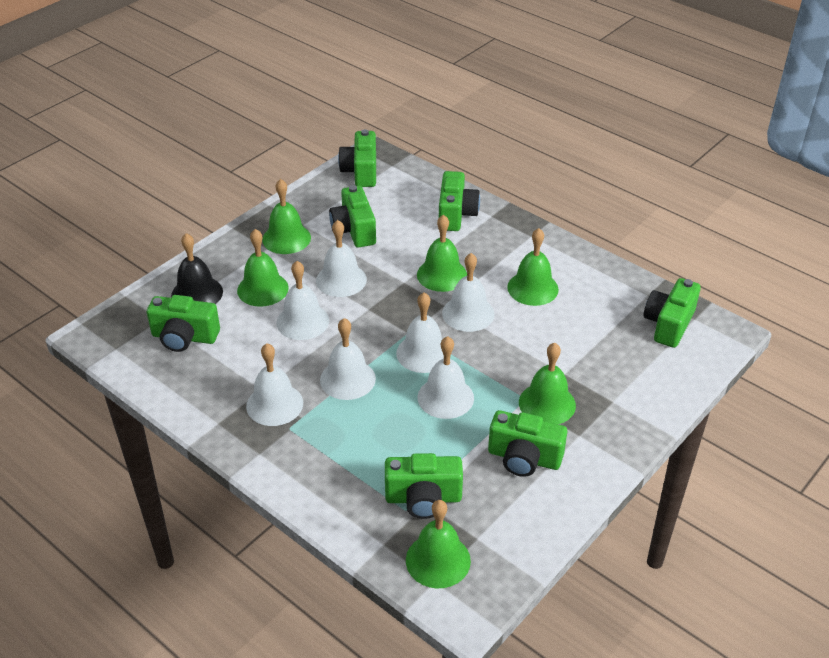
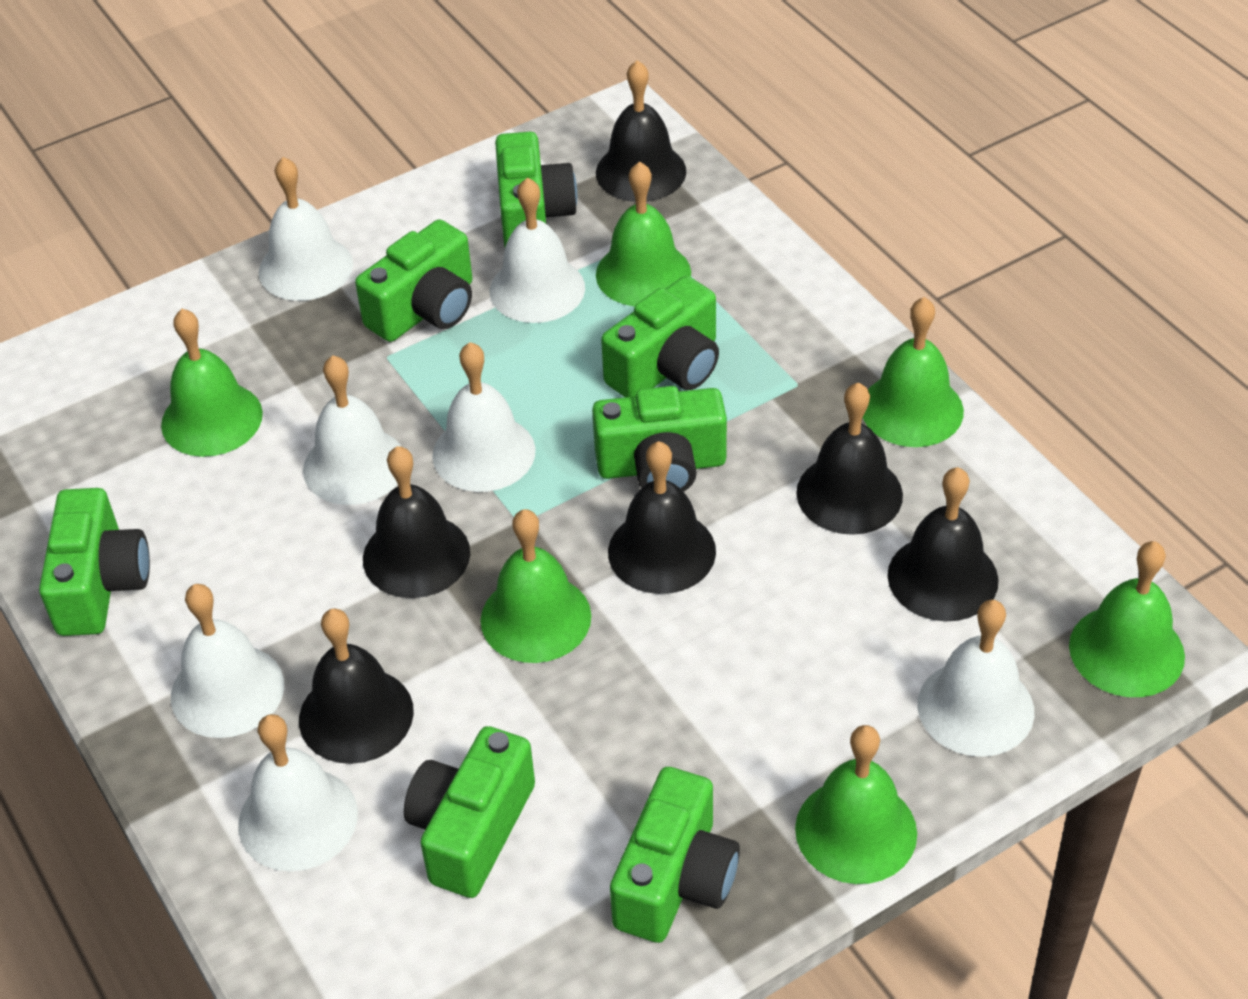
black bell: 1 -> 6

